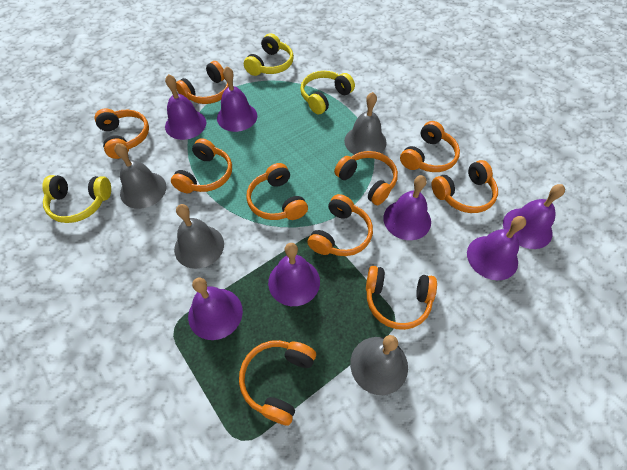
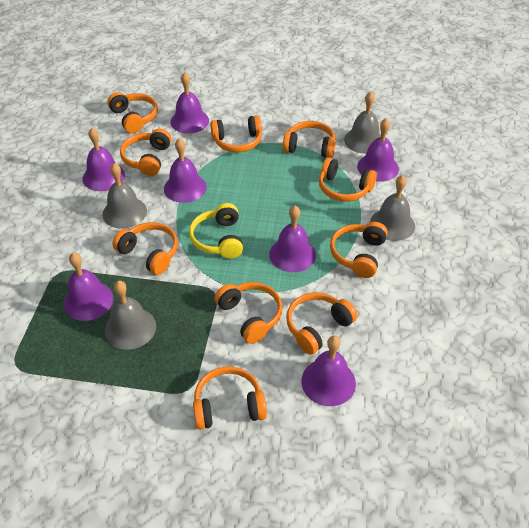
yellow headphones: 3 -> 1

